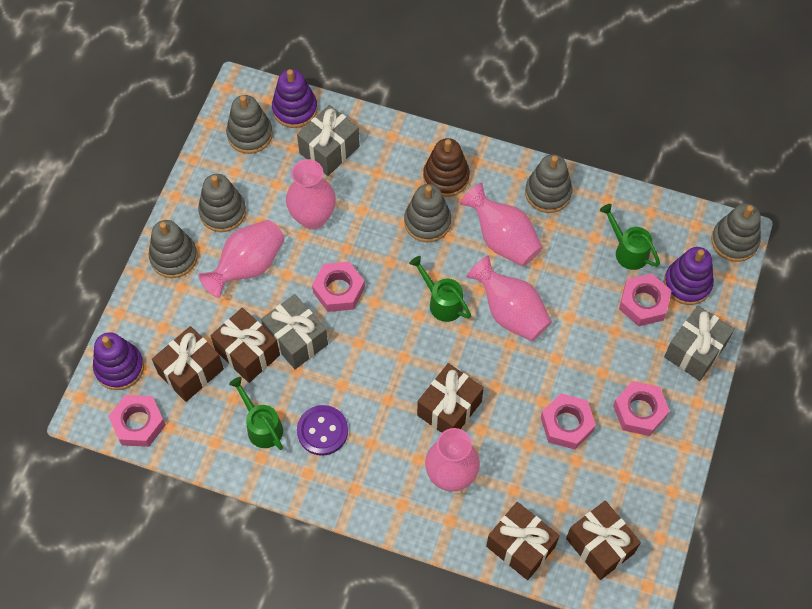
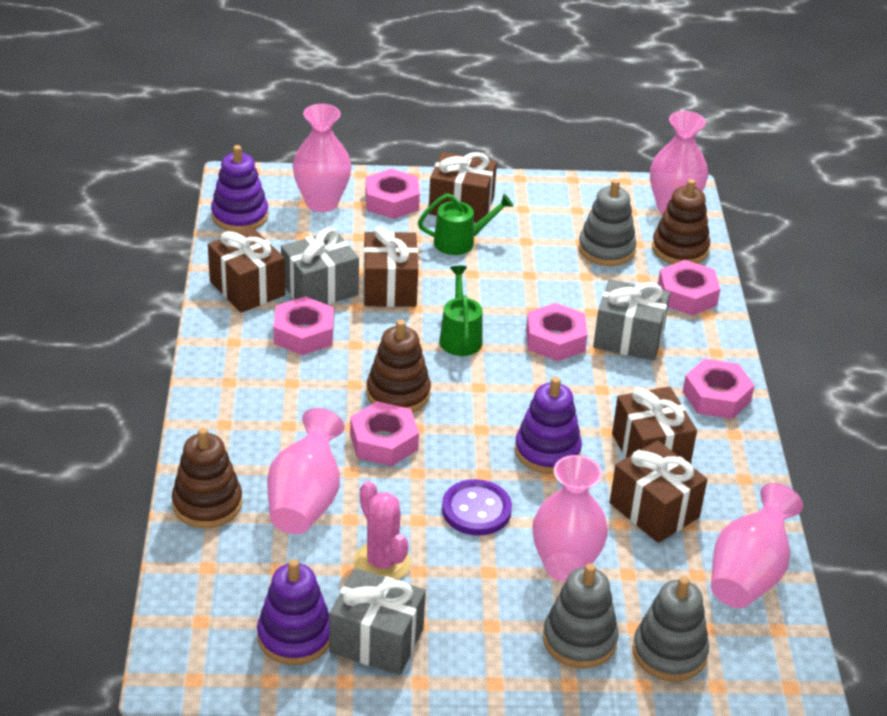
brown stacking toy: 1 -> 3
green watering can: 3 -> 2
grey stacking toy: 6 -> 3
pink cactus: 0 -> 1
pink nut: 5 -> 6

